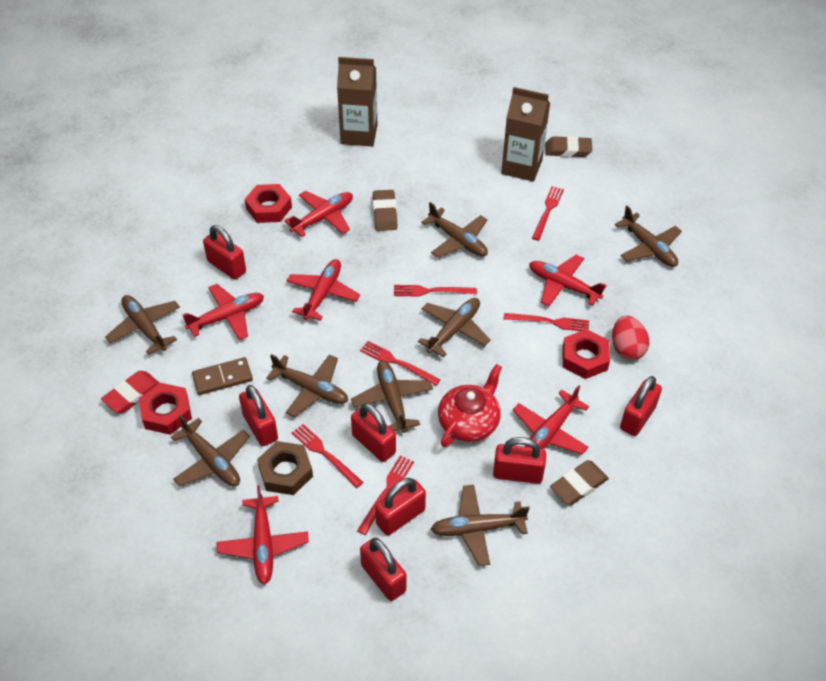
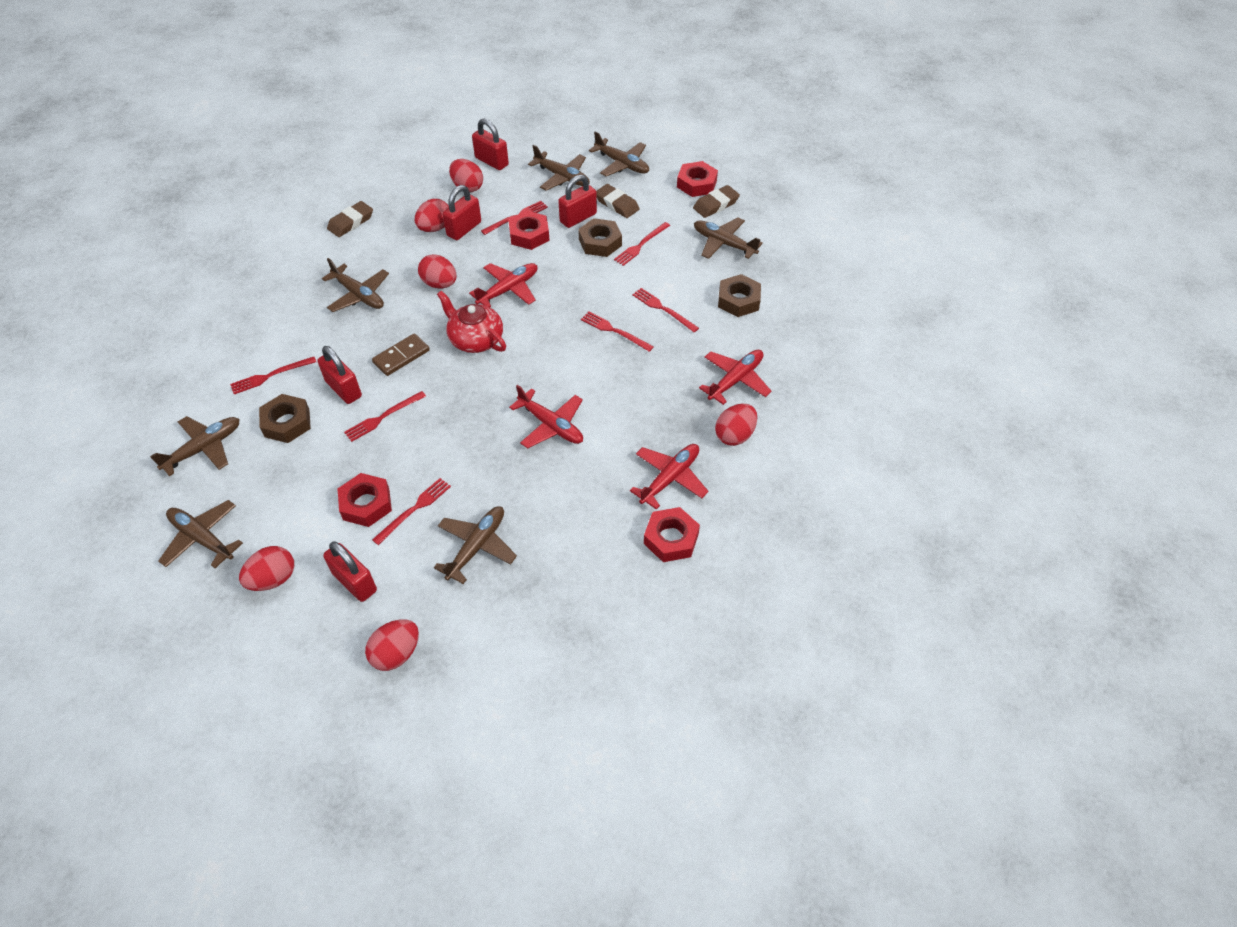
brown carton: 2 -> 0
brown nut: 1 -> 3
brown plane: 8 -> 7
red egg: 1 -> 6
red eraser: 1 -> 0
red fork: 6 -> 7
red nut: 3 -> 4
red padlock: 7 -> 5
red plane: 6 -> 4

